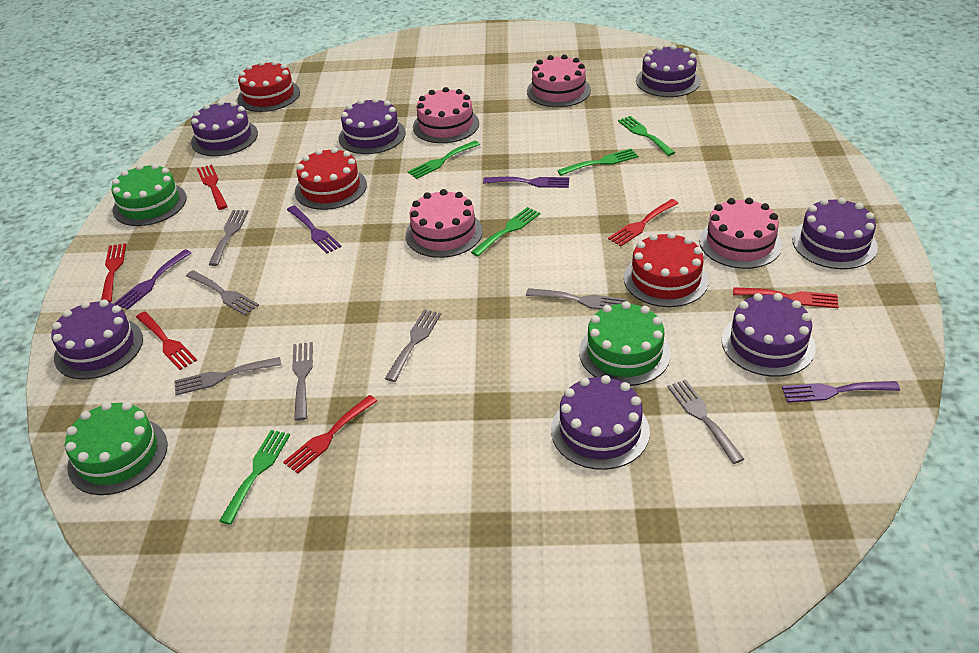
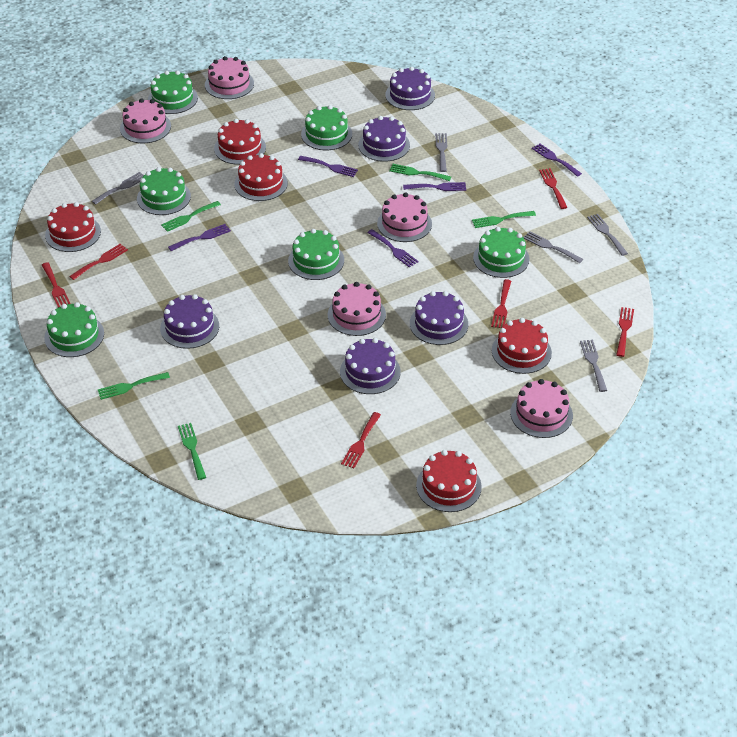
green cake: 3 -> 6
grey fork: 7 -> 5
pink cake: 4 -> 5
purple cake: 7 -> 5
purple fork: 4 -> 5
red cake: 3 -> 5

